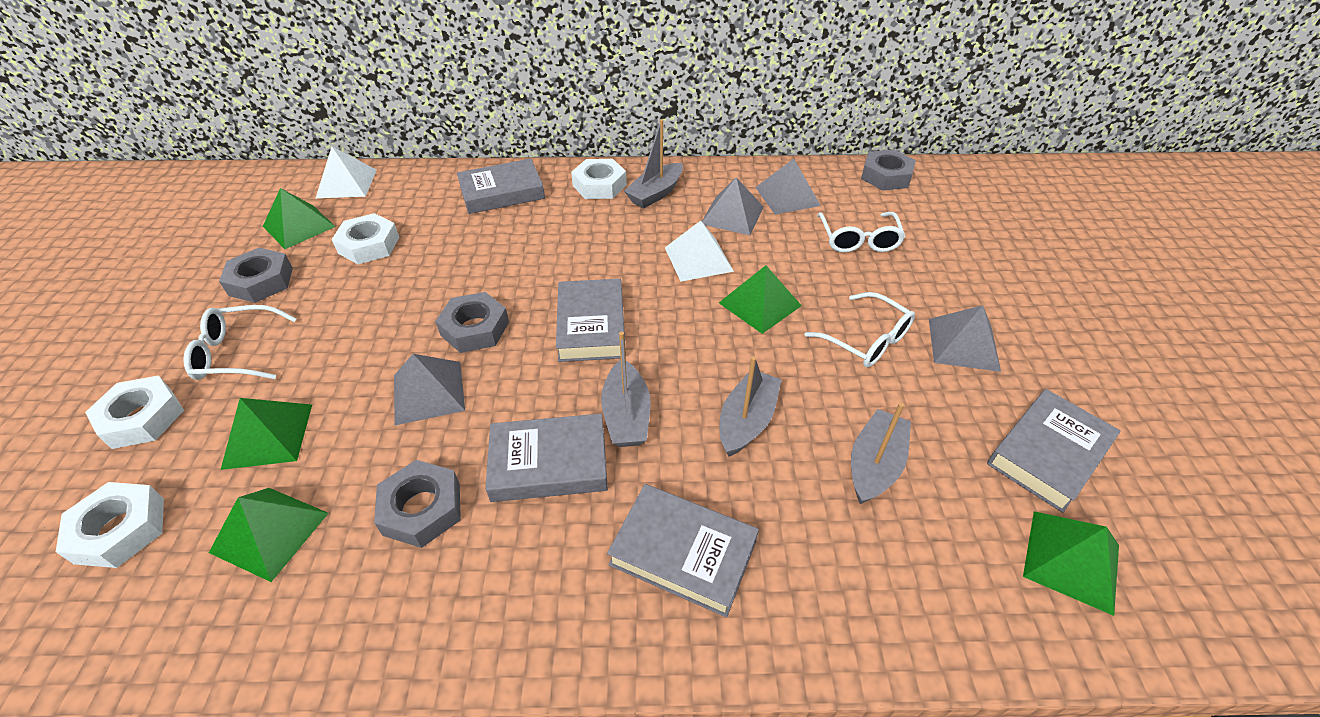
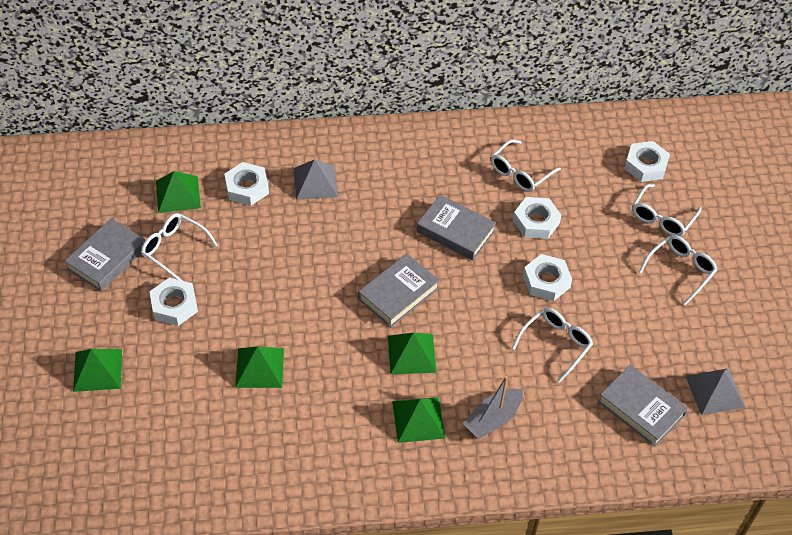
grey boat: 4 -> 1
grey book: 5 -> 4
grey nut: 4 -> 0
grey pyramid: 4 -> 2
white glasses: 3 -> 5
white nut: 4 -> 5
white pyramid: 2 -> 0

